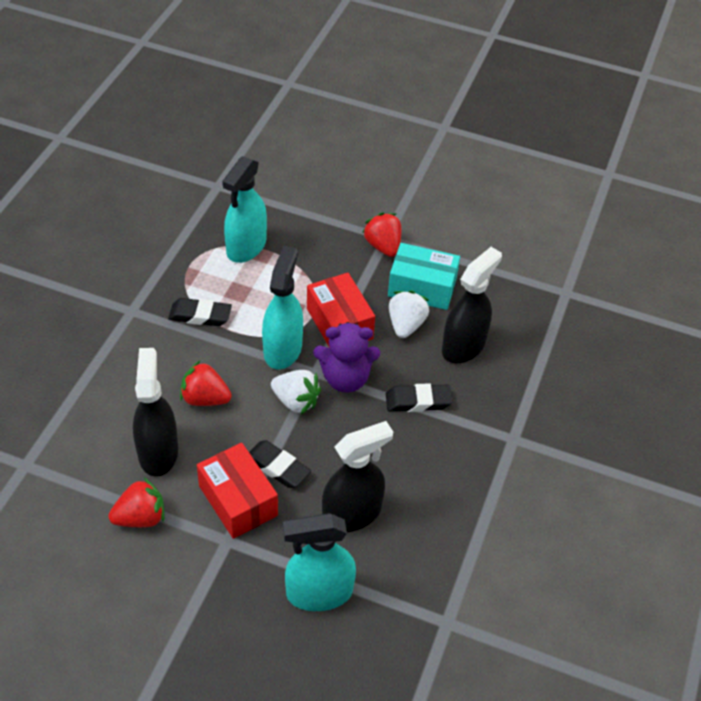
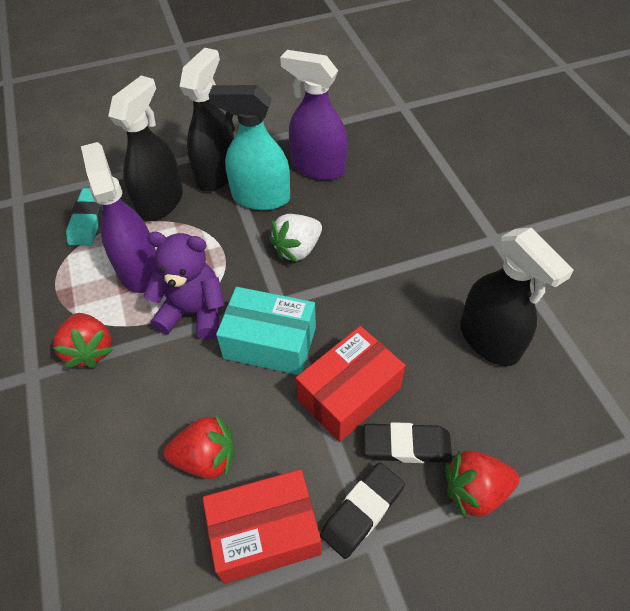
black eraser: 3 -> 2
purple spray bottle: 0 -> 2
turquoise eraser: 0 -> 1
turquoise spray bottle: 3 -> 1
white strawberry: 2 -> 1

